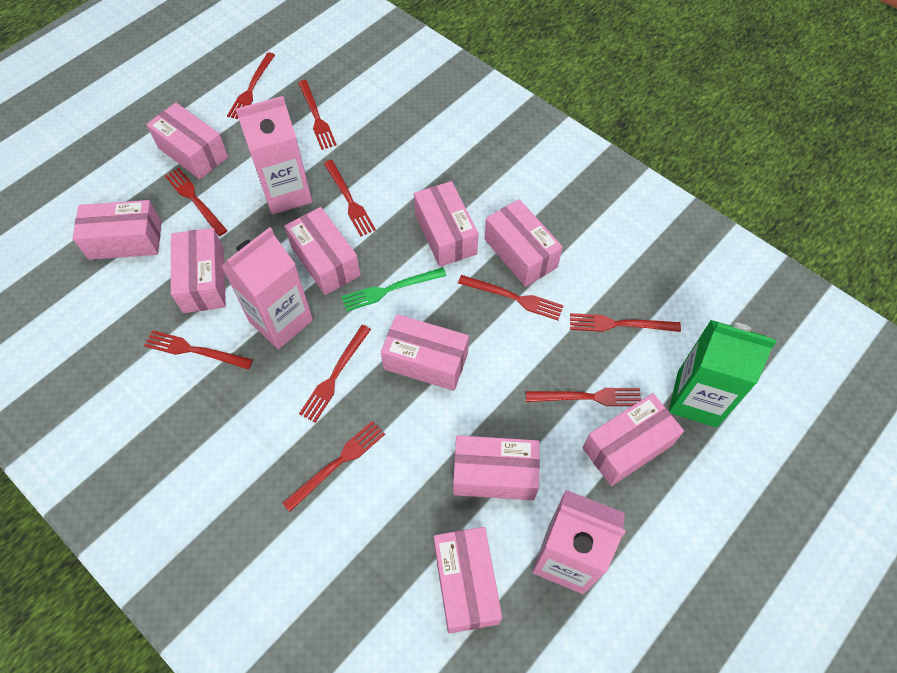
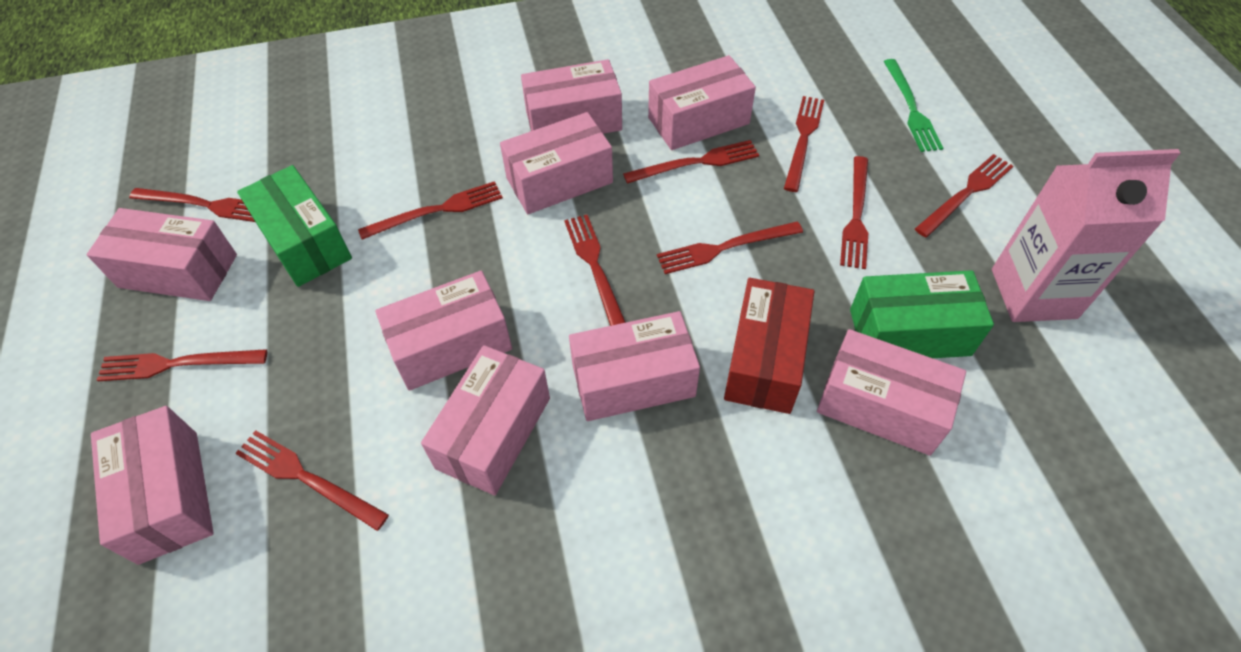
green box: 0 -> 2
green carton: 1 -> 0
pink box: 10 -> 9
pink carton: 3 -> 1
red box: 0 -> 1

